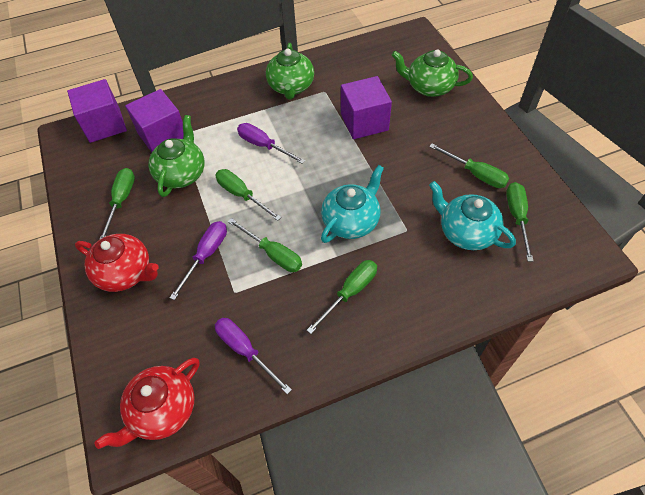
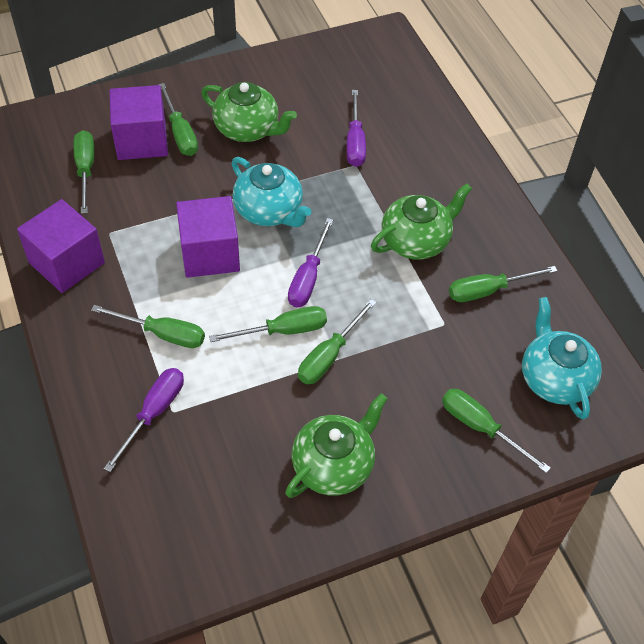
green screwdriver: 6 -> 7
red teapot: 2 -> 0

